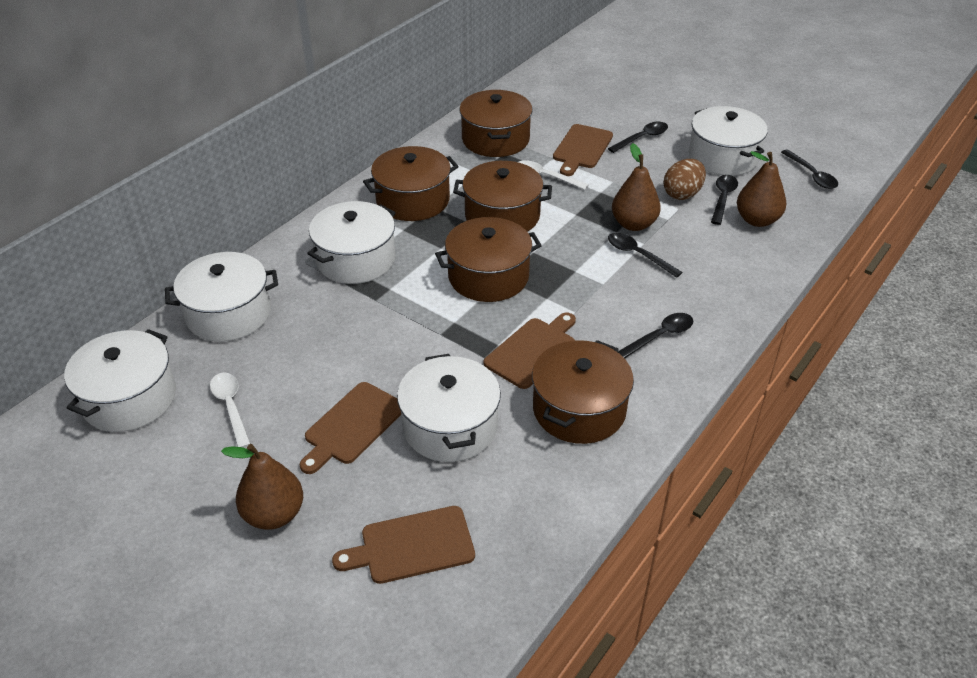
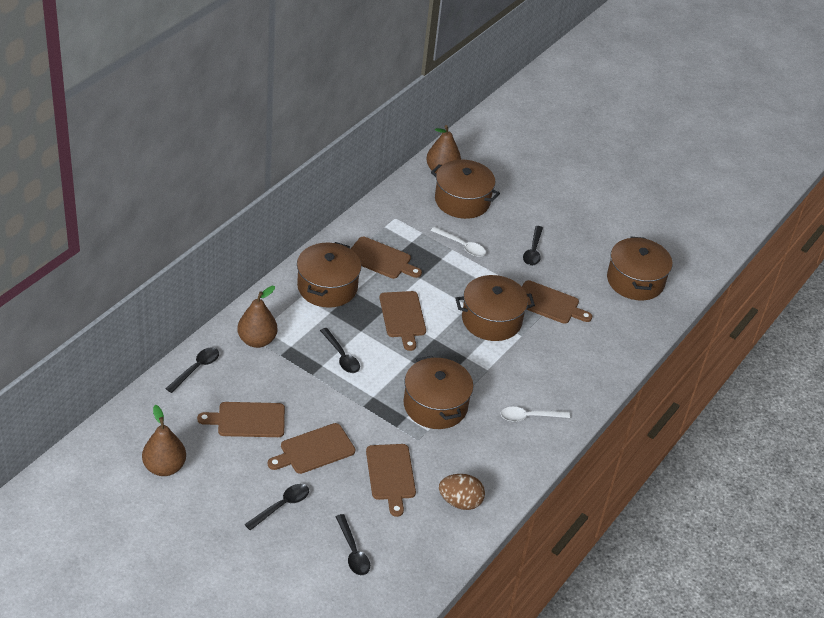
brown cutting board: 4 -> 6
white pot: 5 -> 0

